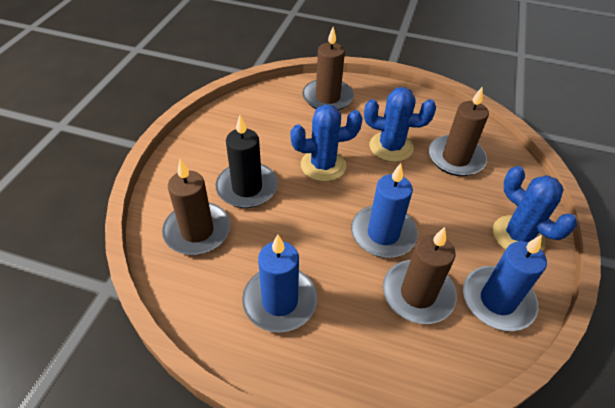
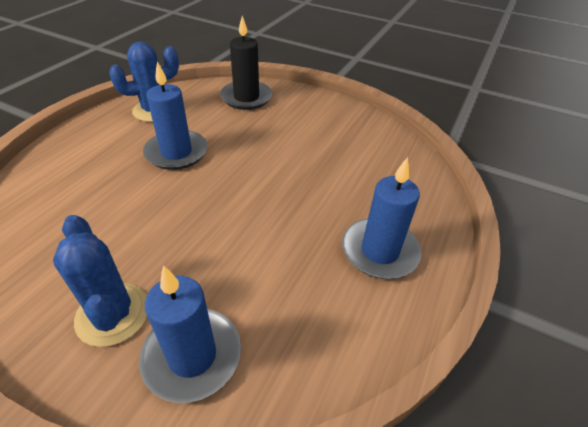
blue cactus: 3 -> 2
brown candle: 4 -> 0

